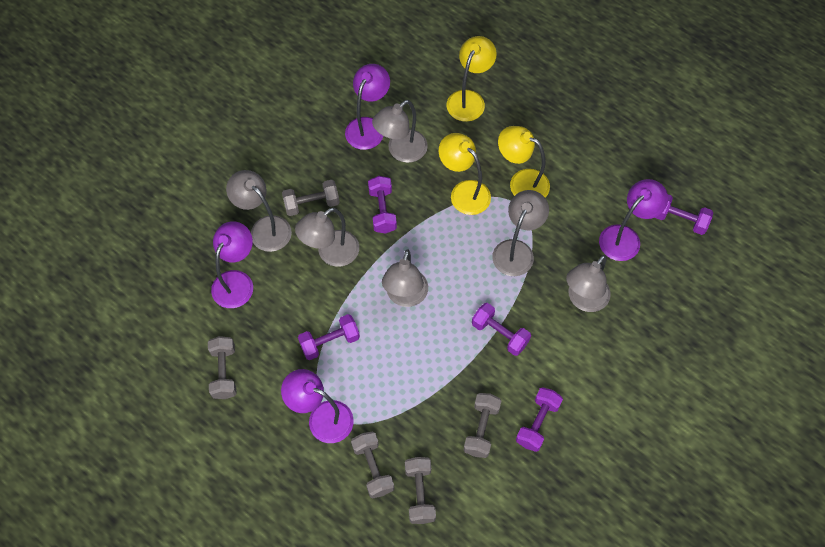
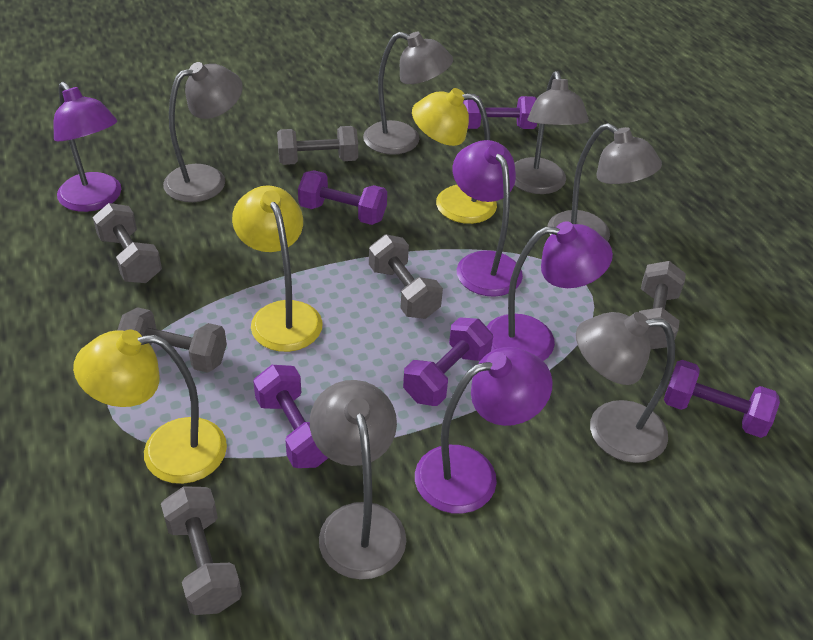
grey dumbbell: 5 -> 6

